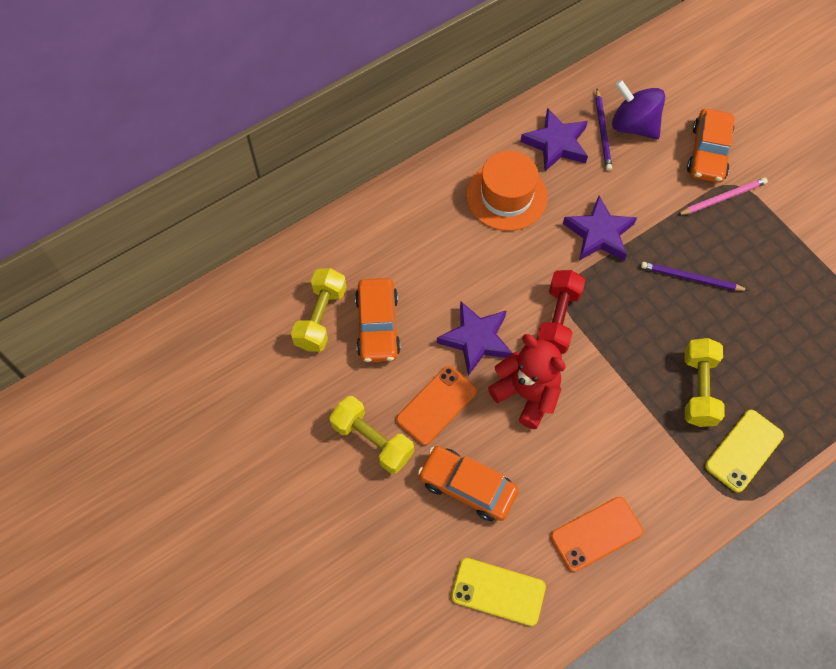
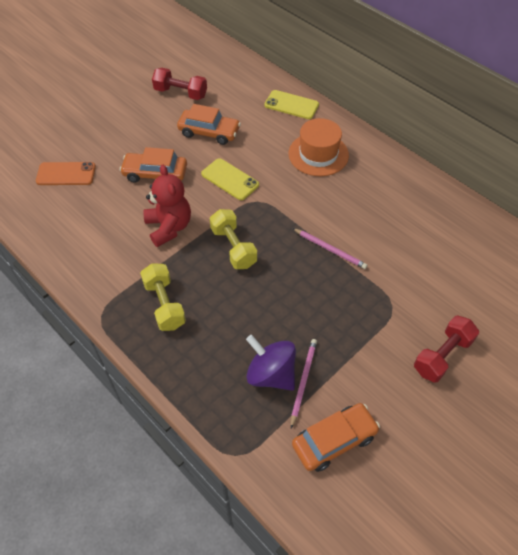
orange phone: 2 -> 1
pink pencil: 1 -> 2
purple pencil: 2 -> 0
purple star: 3 -> 0
red dumbbell: 1 -> 2
yellow dumbbell: 3 -> 2

